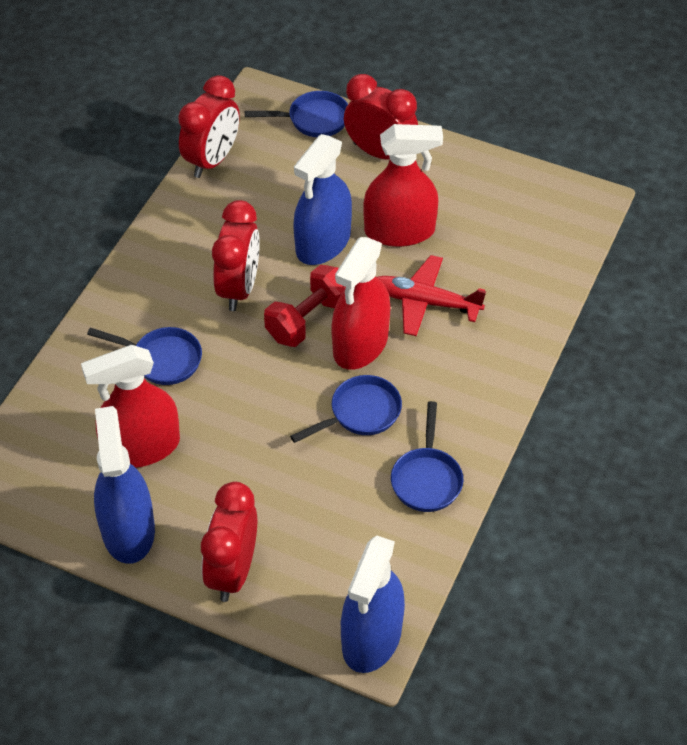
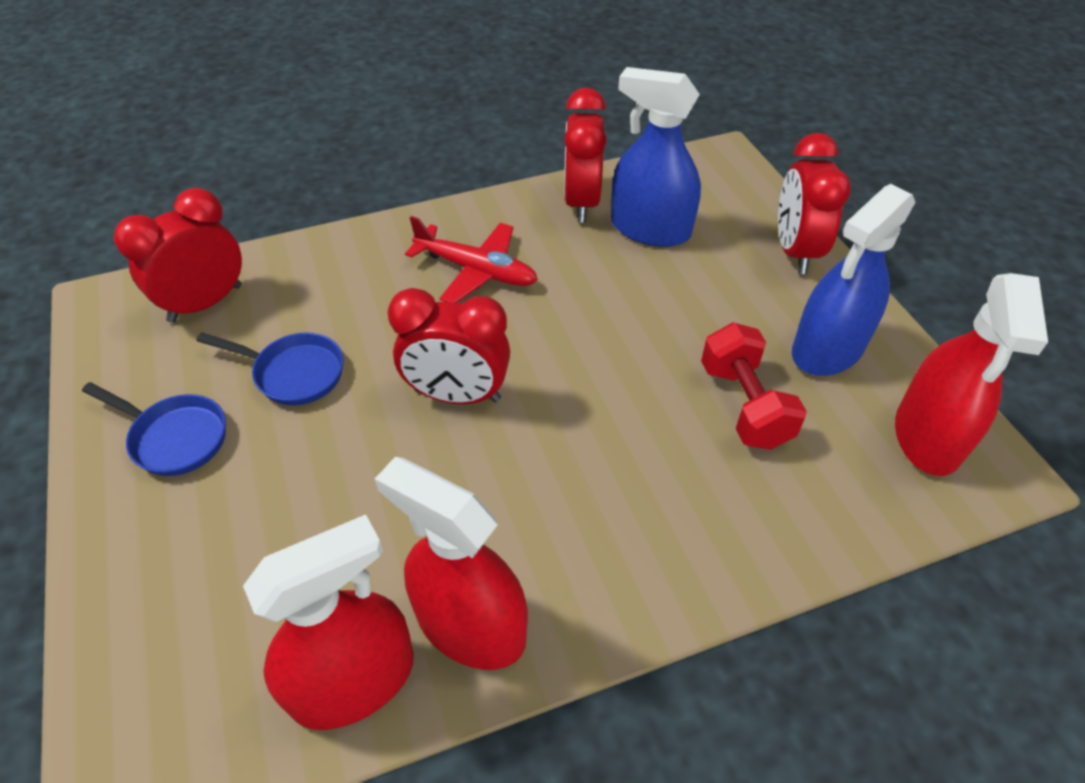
blue pan: 4 -> 2
blue spray bottle: 3 -> 2

